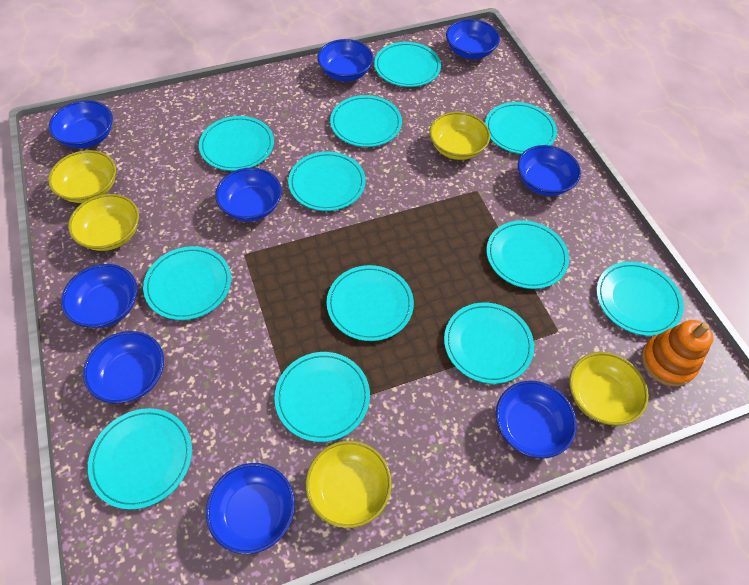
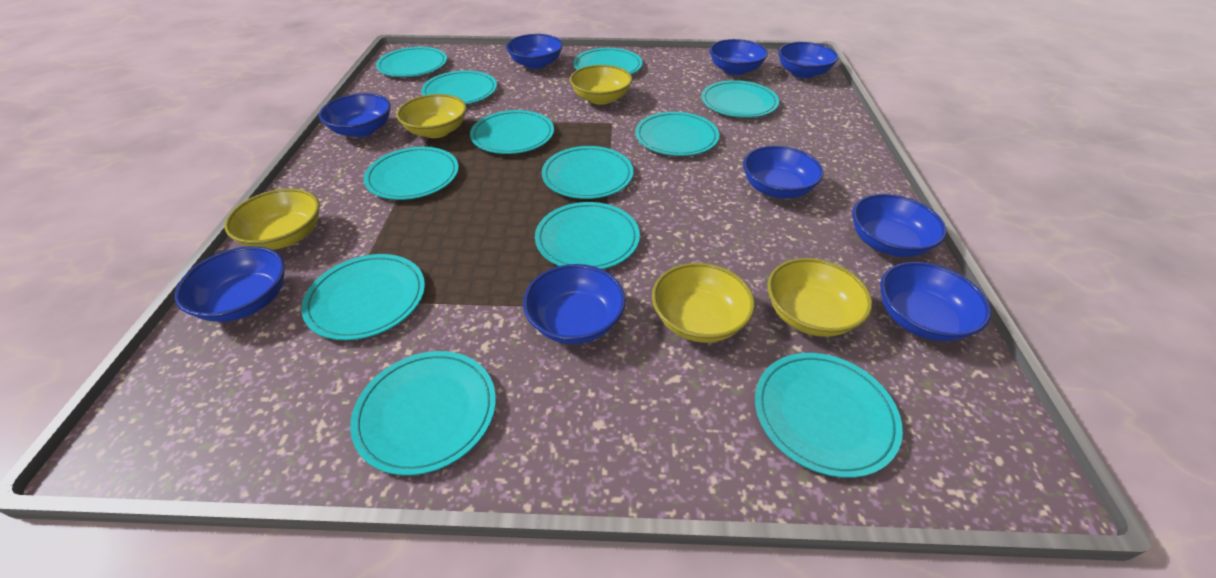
orange stacking toy: 1 -> 0

